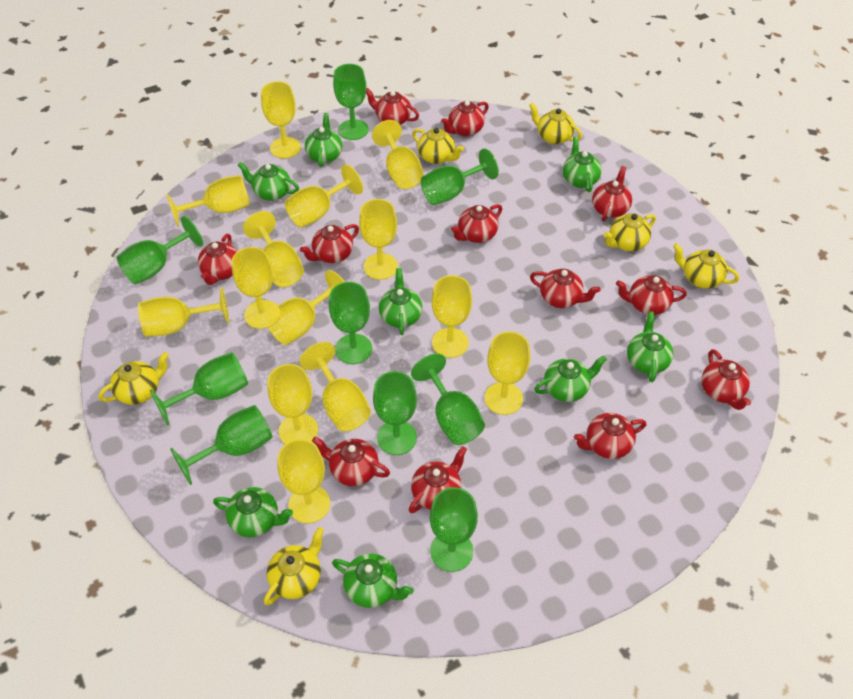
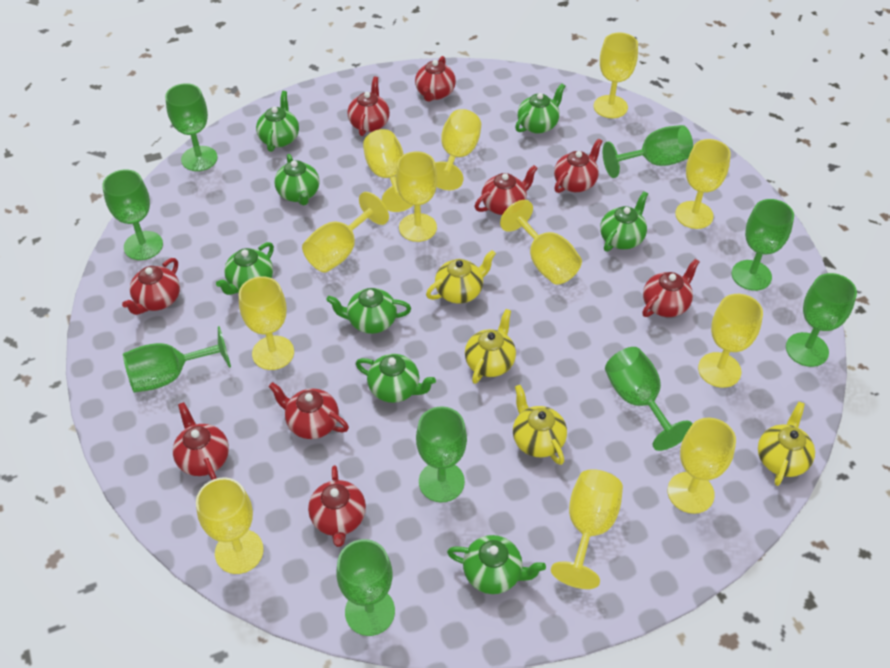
red teapot: 12 -> 9
yellow goblet: 14 -> 12
yellow teapot: 6 -> 4

